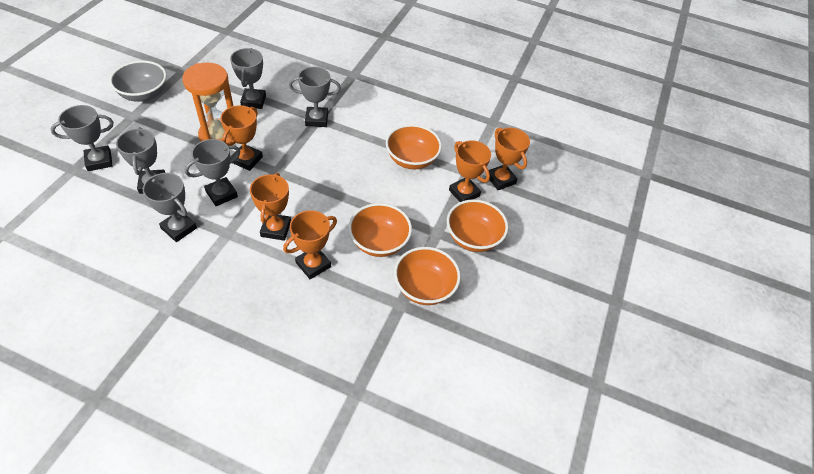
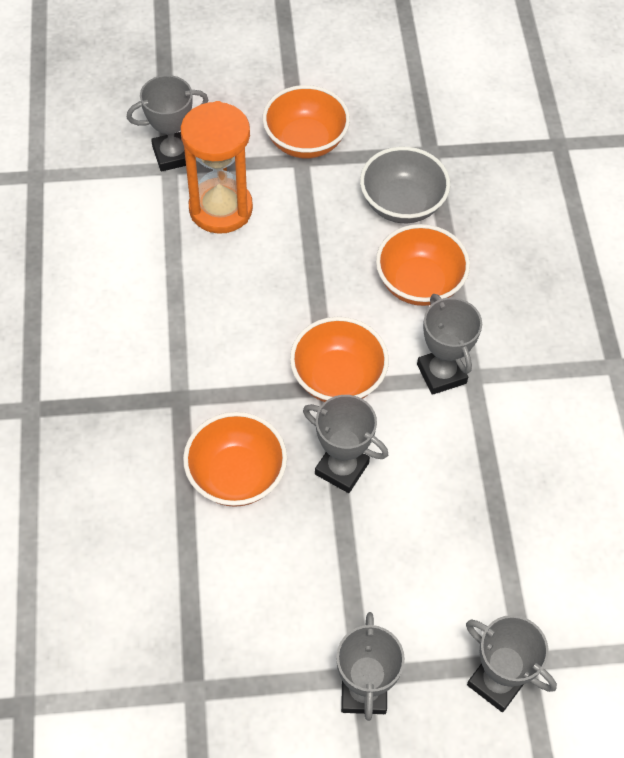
grey trophy: 6 -> 5
orange trophy: 5 -> 0

